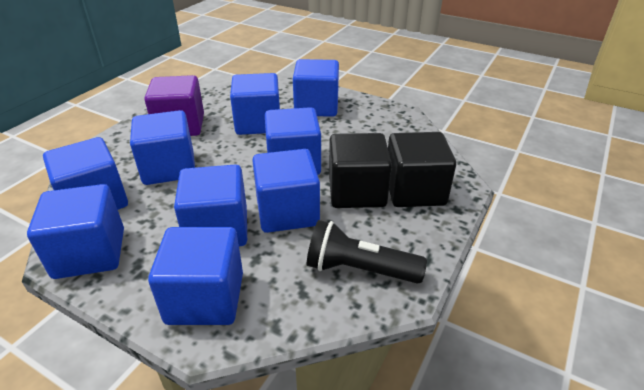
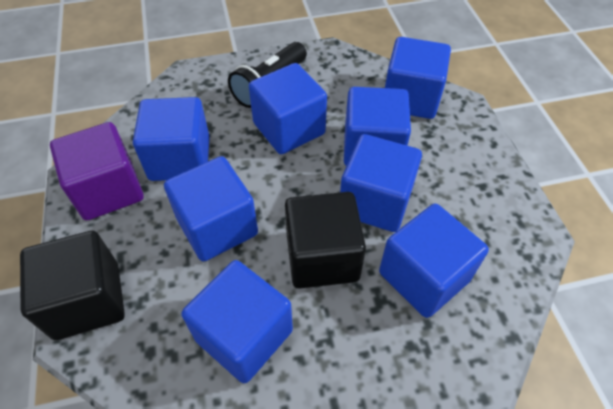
blue cube: 9 -> 8

